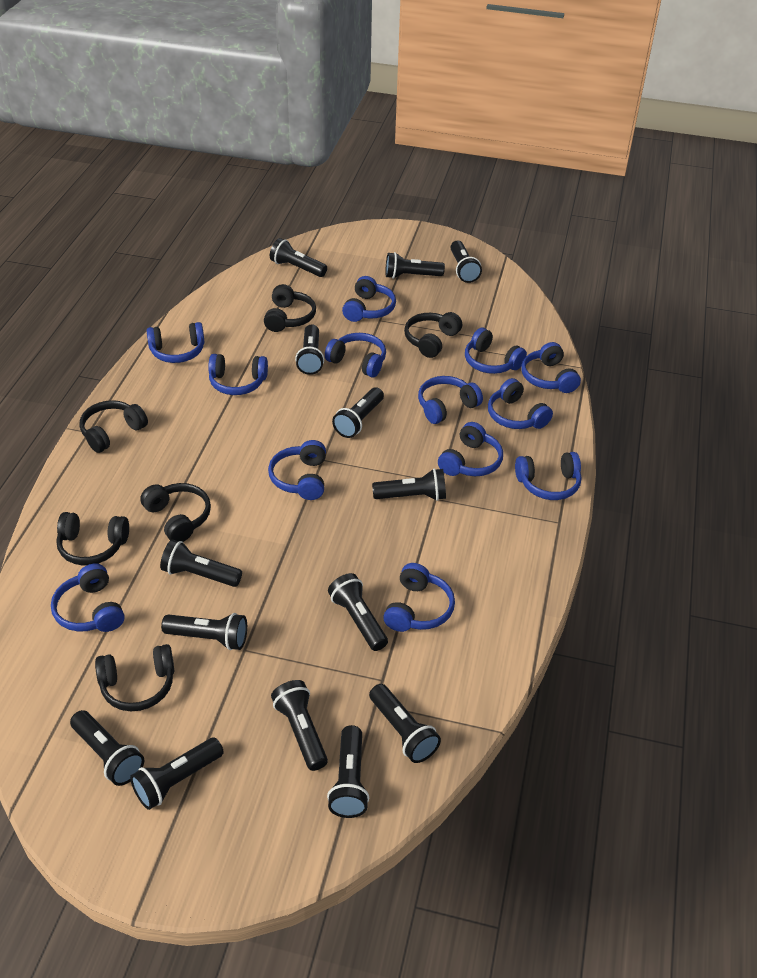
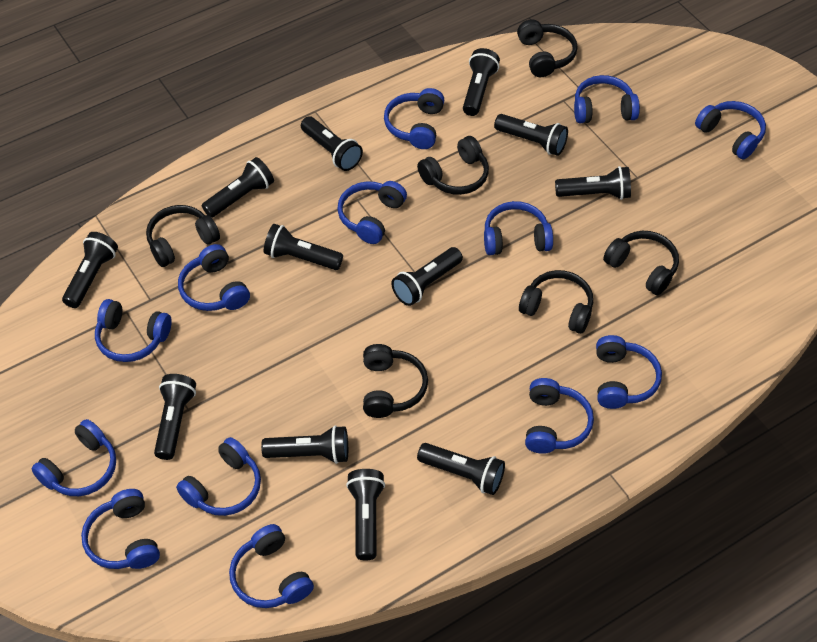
black flashlight: 14 -> 12

